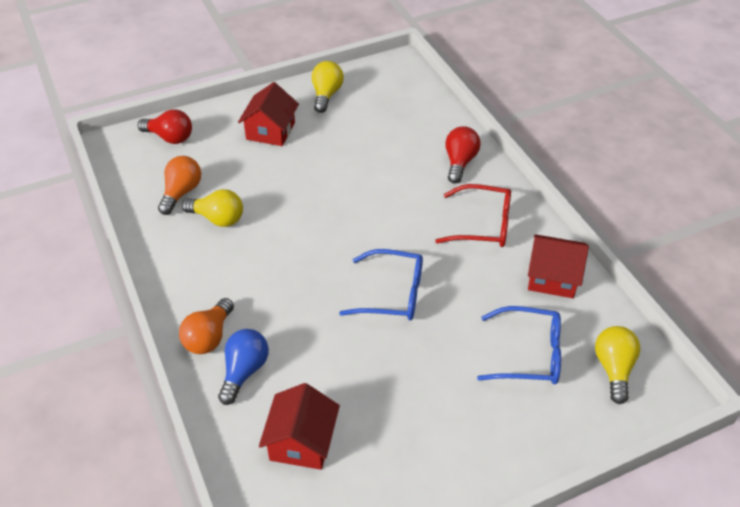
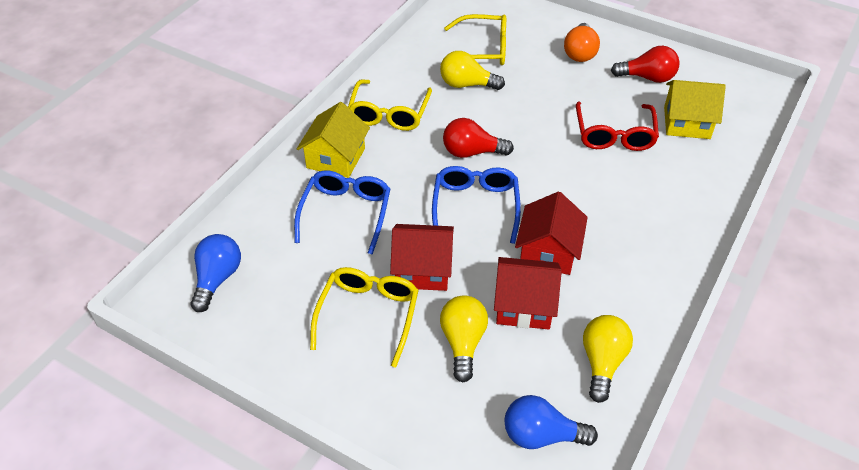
blue light bulb: 1 -> 2
orange light bulb: 2 -> 1
yellow glasses: 0 -> 3
yellow house: 0 -> 2

